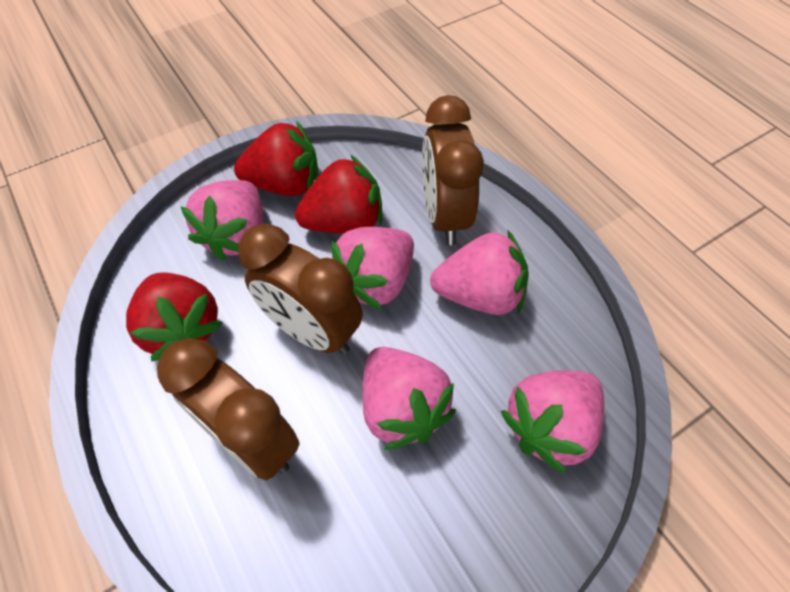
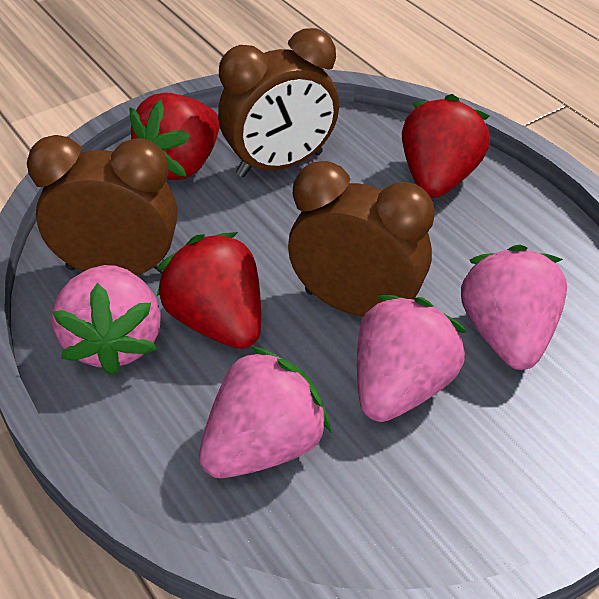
pink strawberry: 5 -> 4

